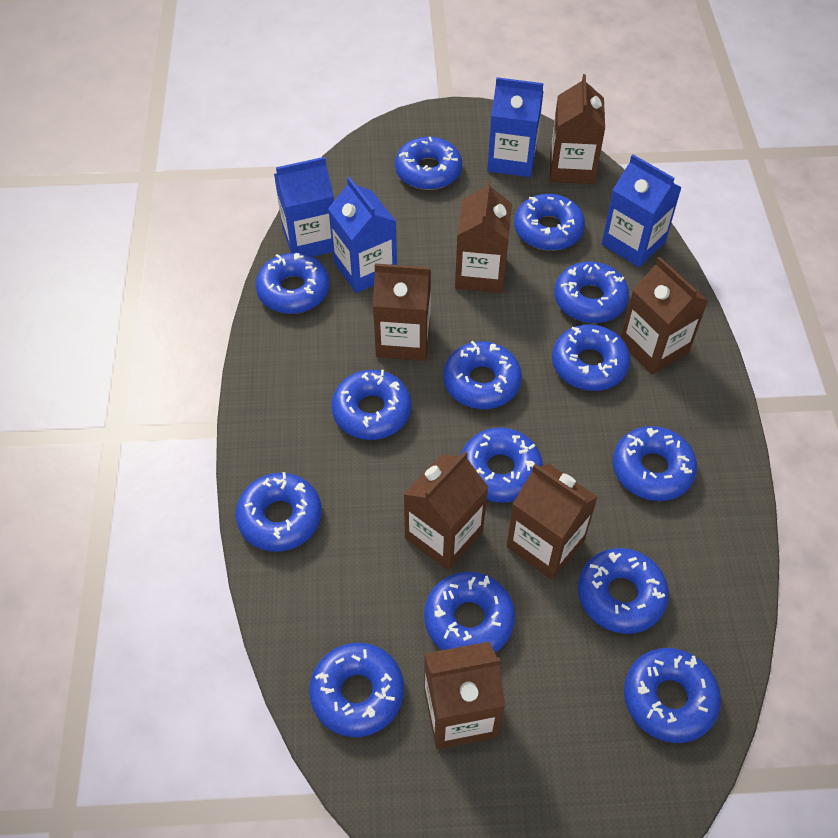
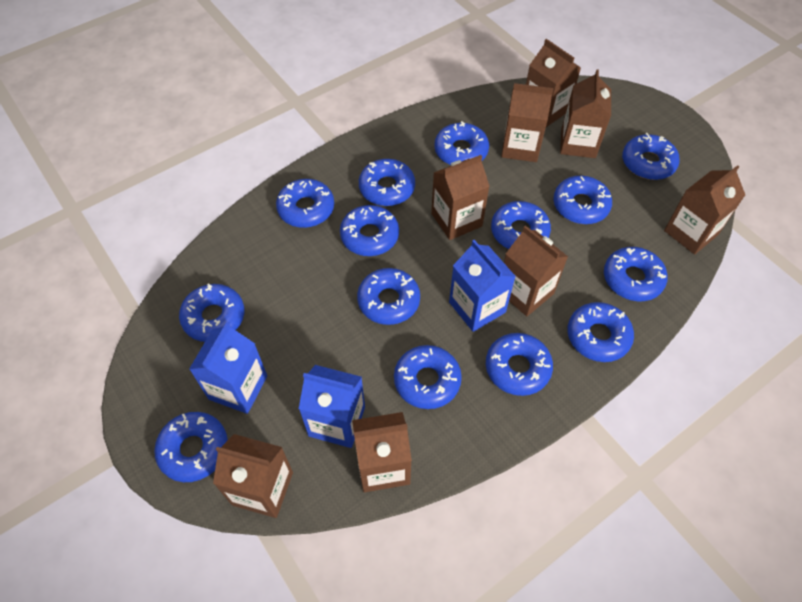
blue carton: 4 -> 3
brown carton: 7 -> 8

